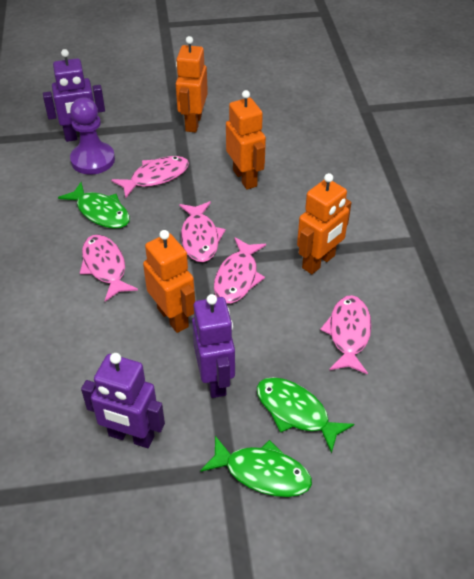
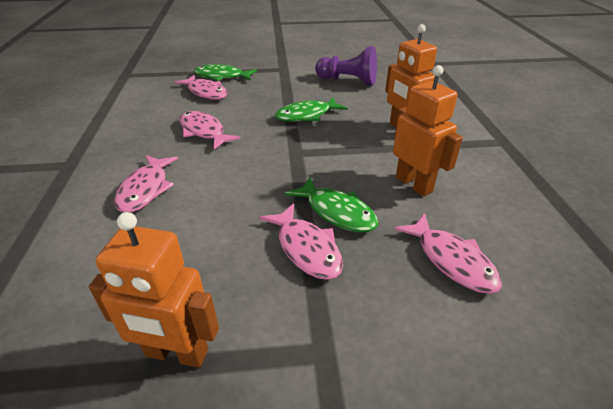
orange robot: 4 -> 3
purple robot: 3 -> 0

